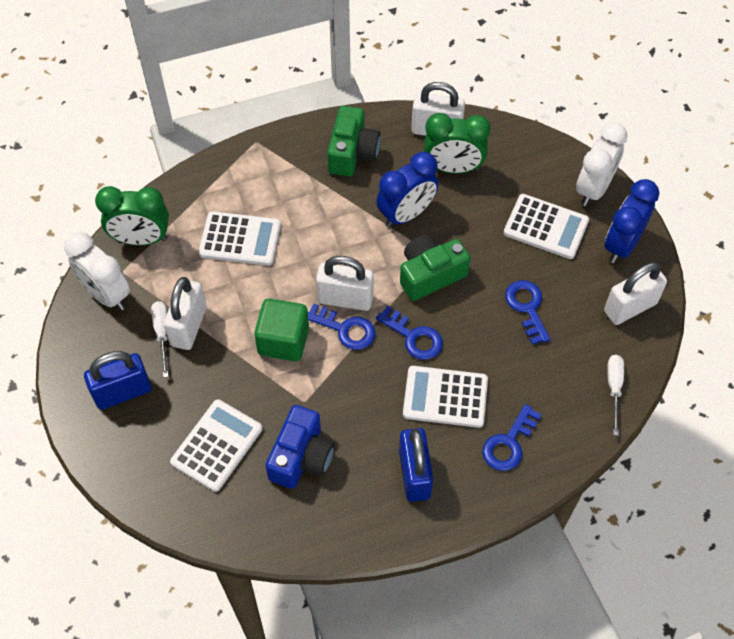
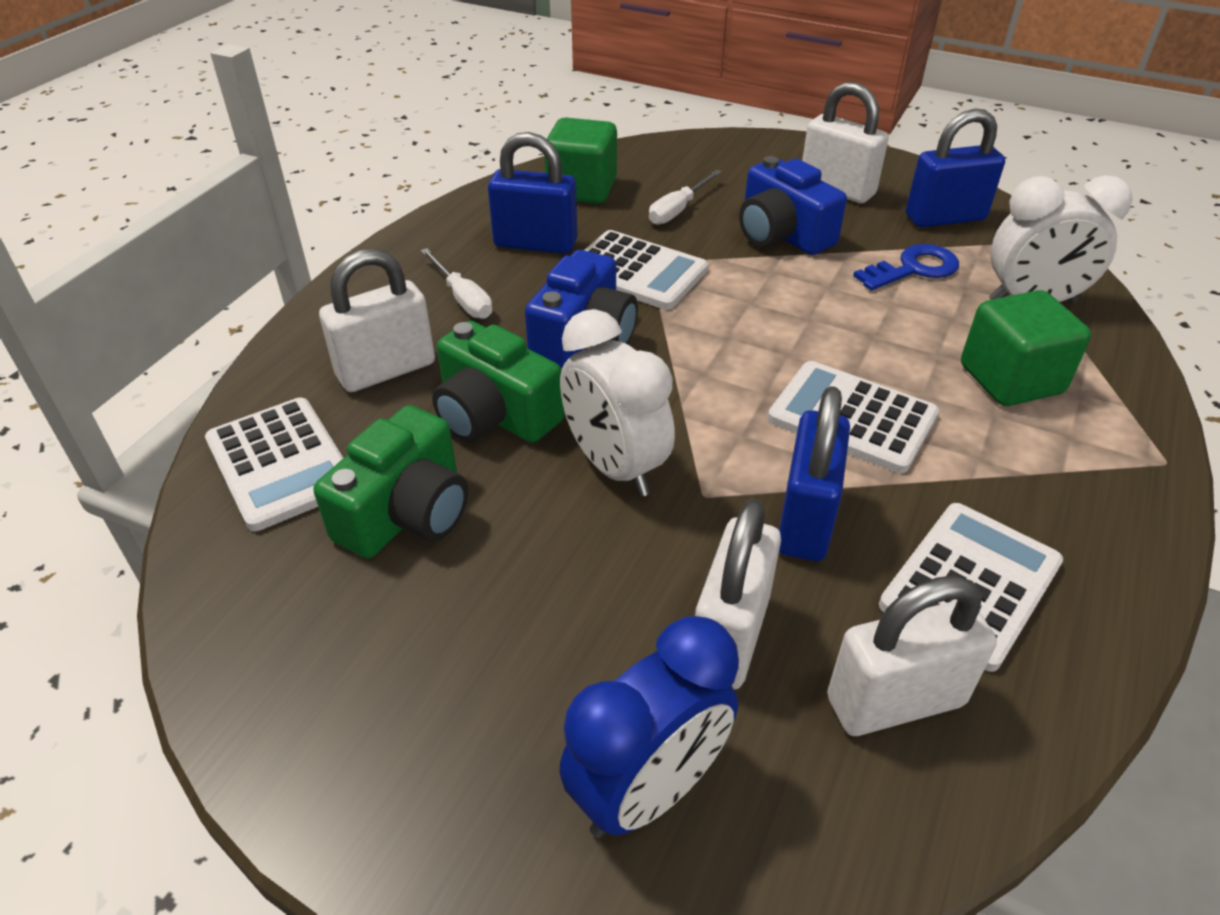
blue camera: 1 -> 2
blue clock: 2 -> 1
blue key: 4 -> 1
blue padlock: 2 -> 3
green clock: 2 -> 0
green cube: 1 -> 2

